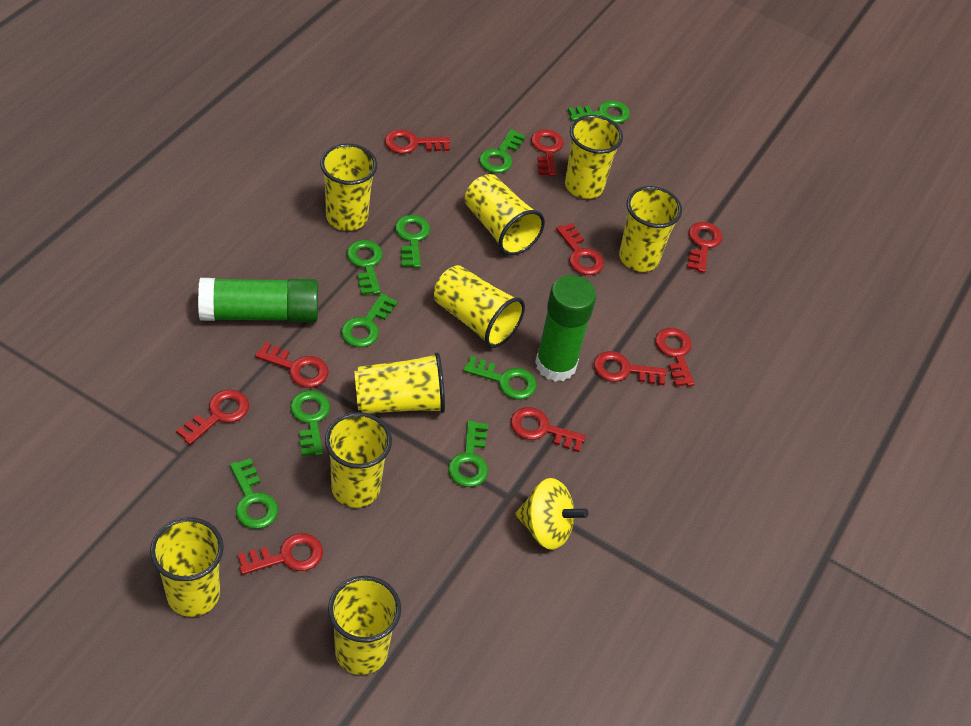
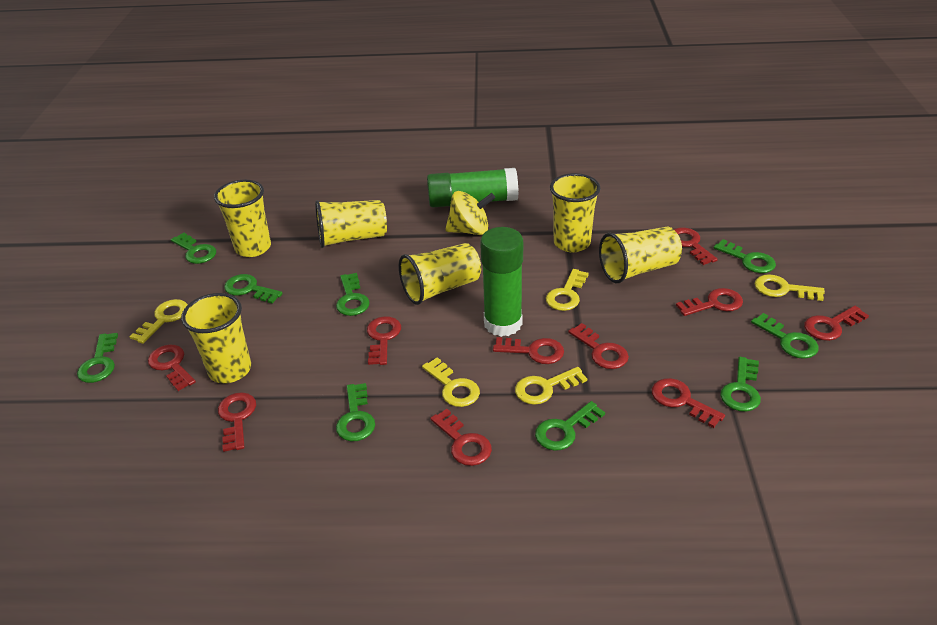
yellow cup: 9 -> 6
yellow key: 0 -> 5

